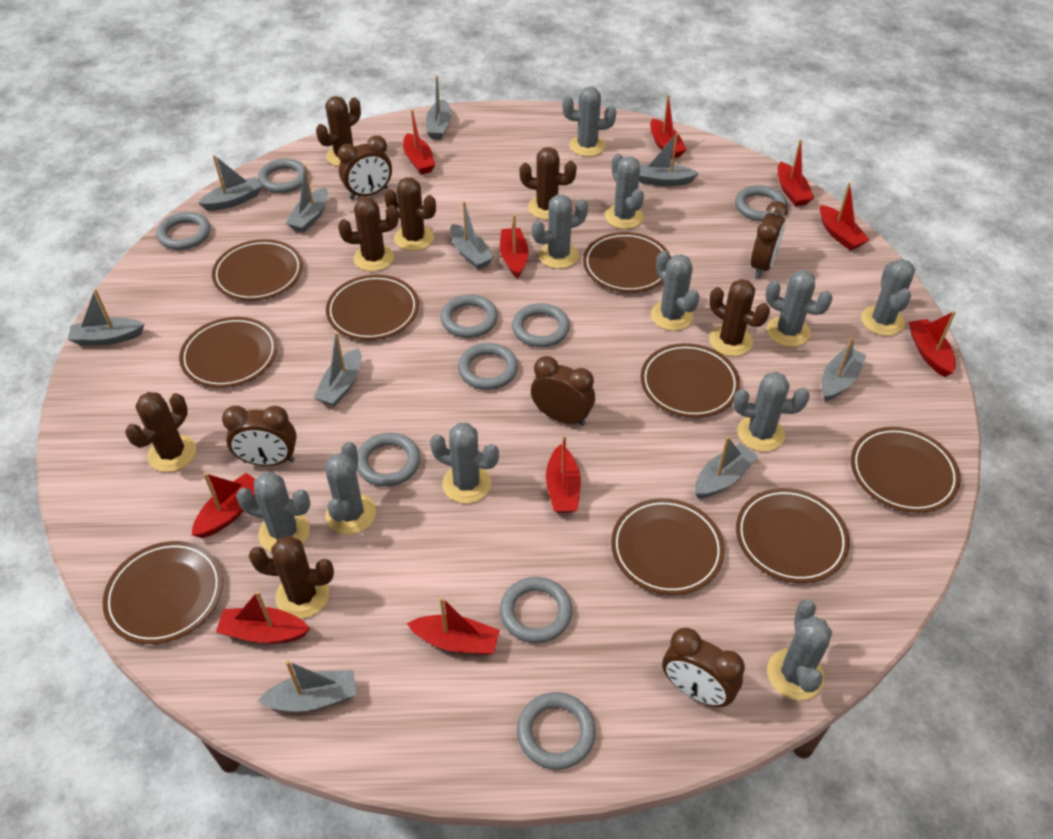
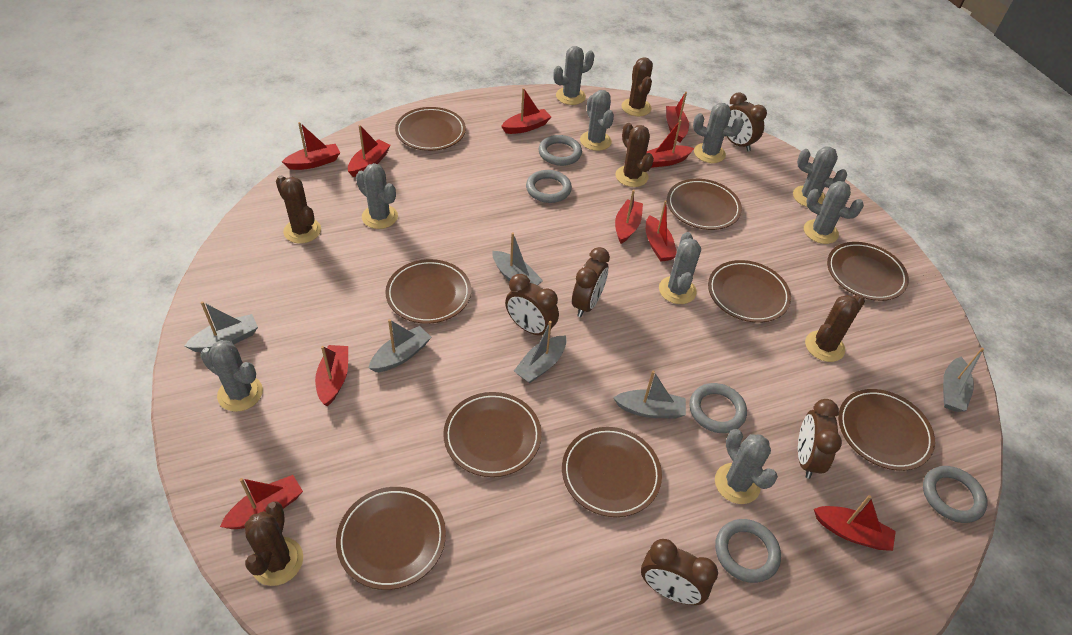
brown cactus: 7 -> 5
grey boat: 10 -> 6
grey cactus: 11 -> 9
grey ring: 9 -> 5

